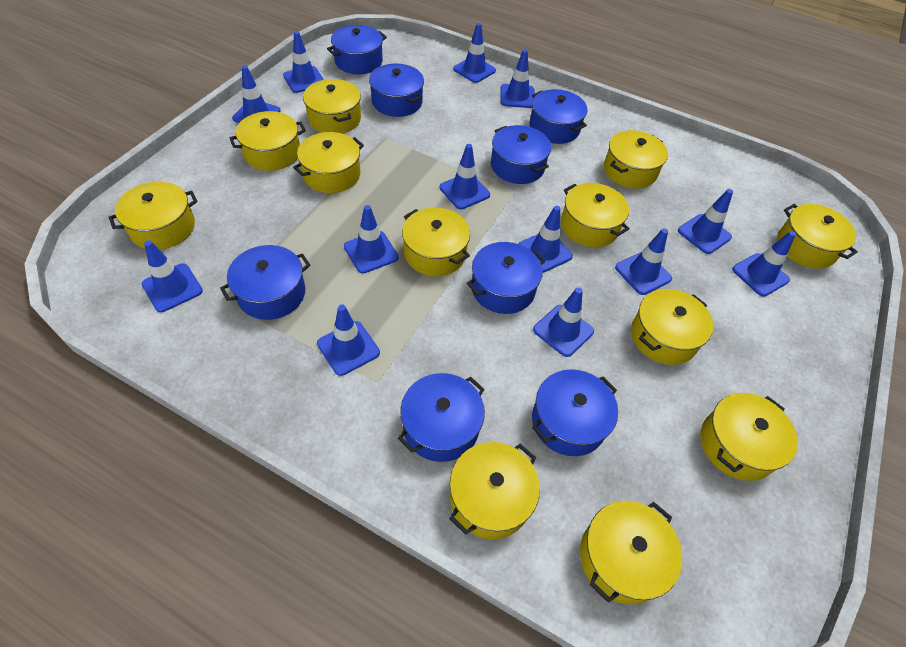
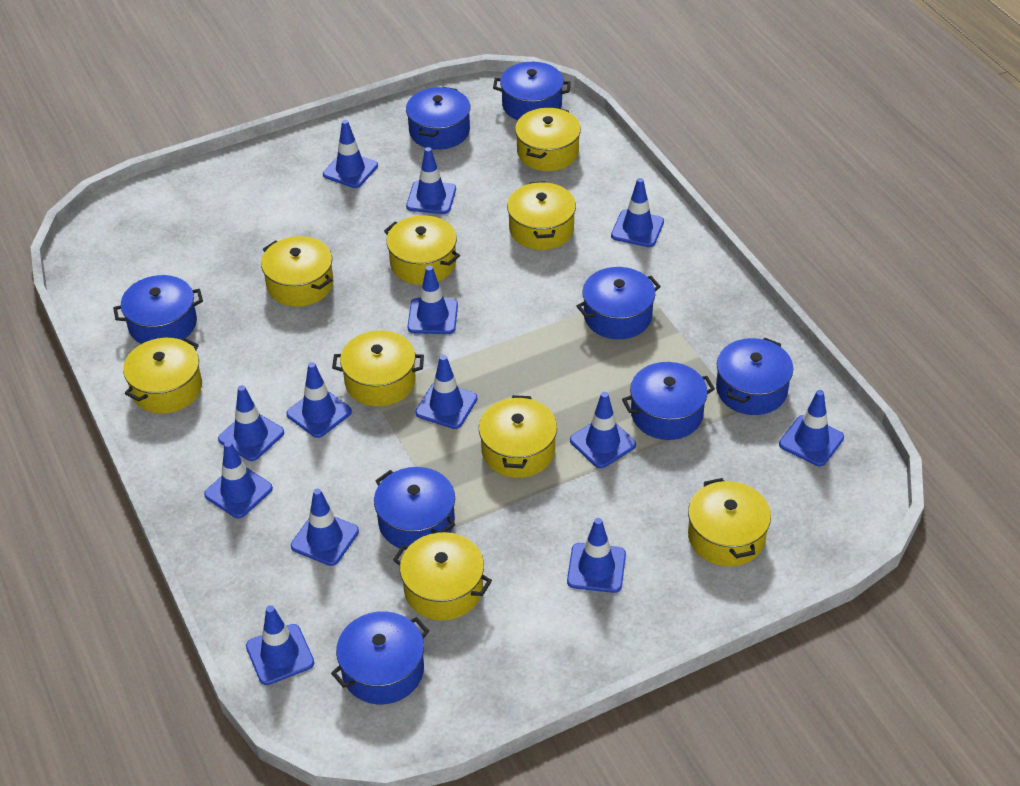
yellow pot: 12 -> 9

